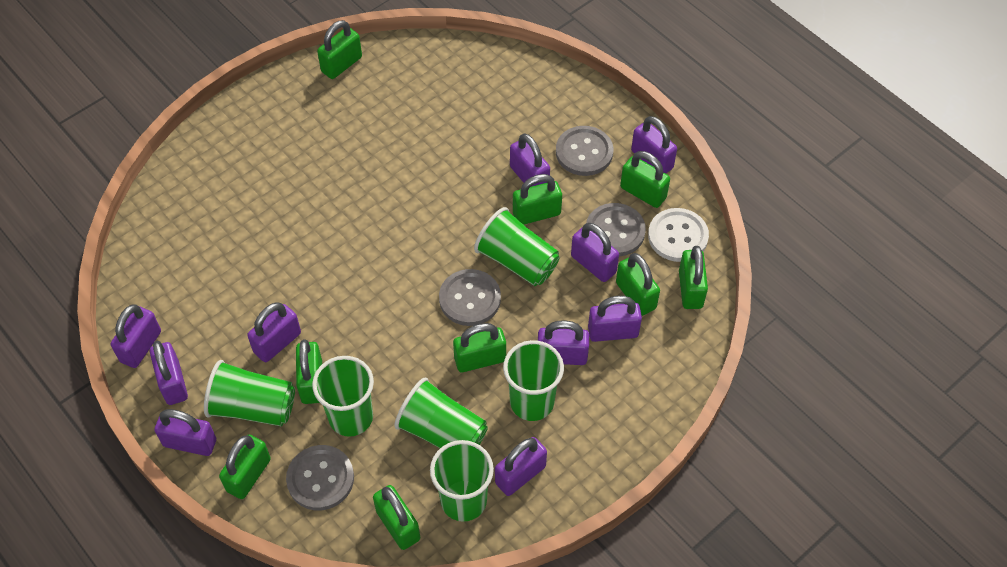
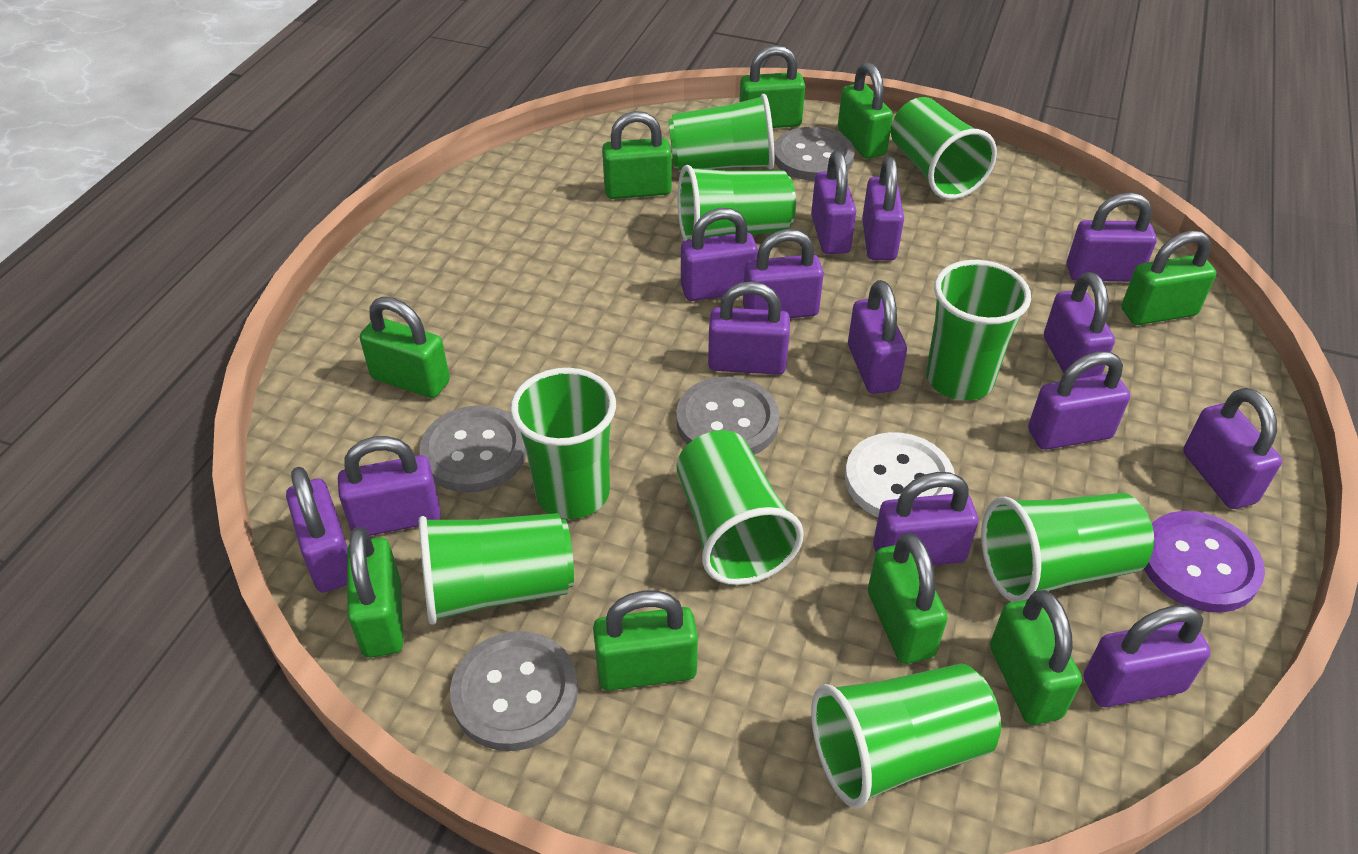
green cup: 6 -> 9
purple button: 0 -> 1
purple padlock: 10 -> 14

